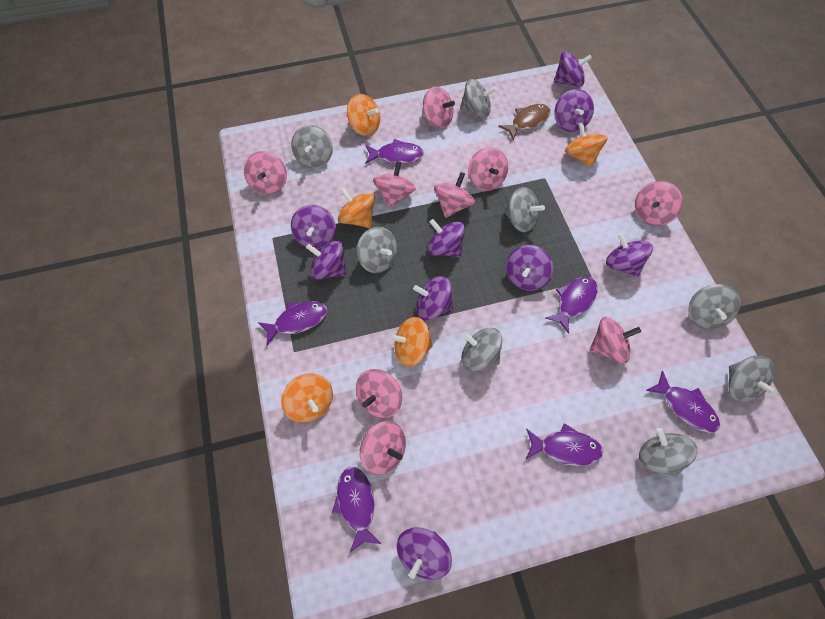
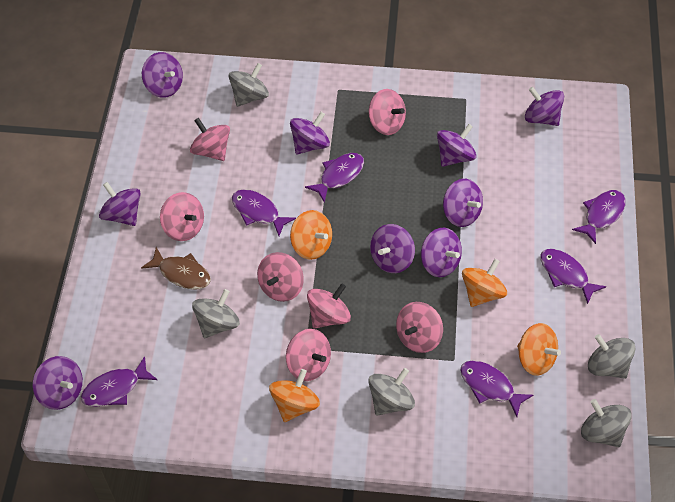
grey spinning top: 8 -> 5
orange spinning top: 5 -> 4
pink spinning top: 9 -> 7

